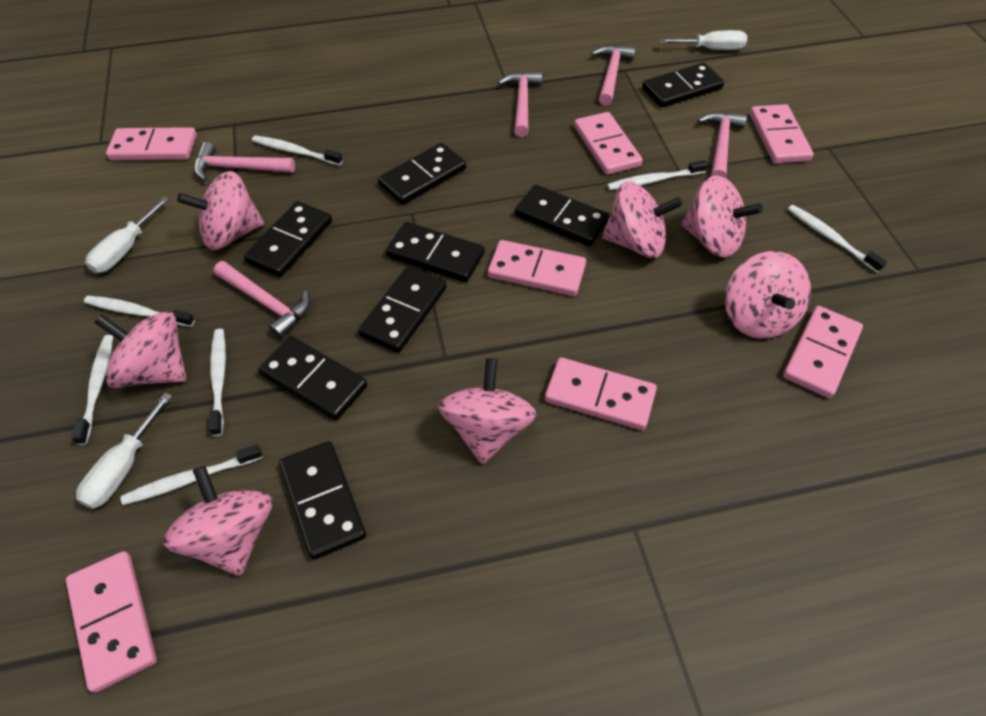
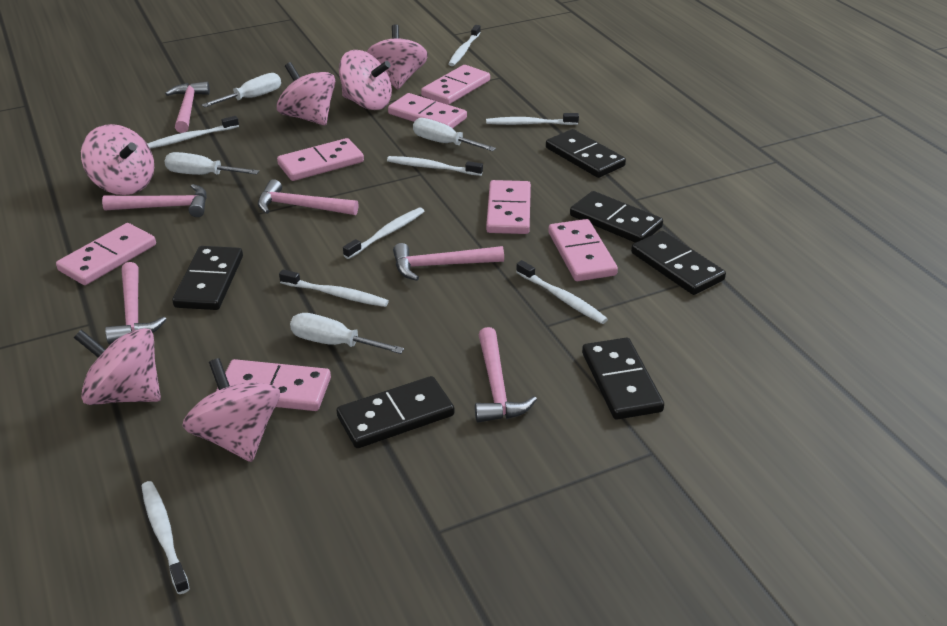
black domino: 8 -> 6
pink hammer: 5 -> 6
pink spinning top: 7 -> 6
white screwdriver: 3 -> 4
white toothbrush: 7 -> 8

